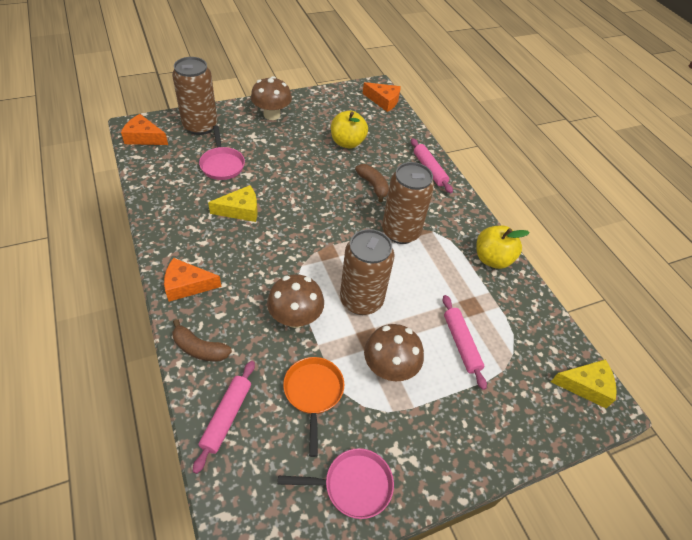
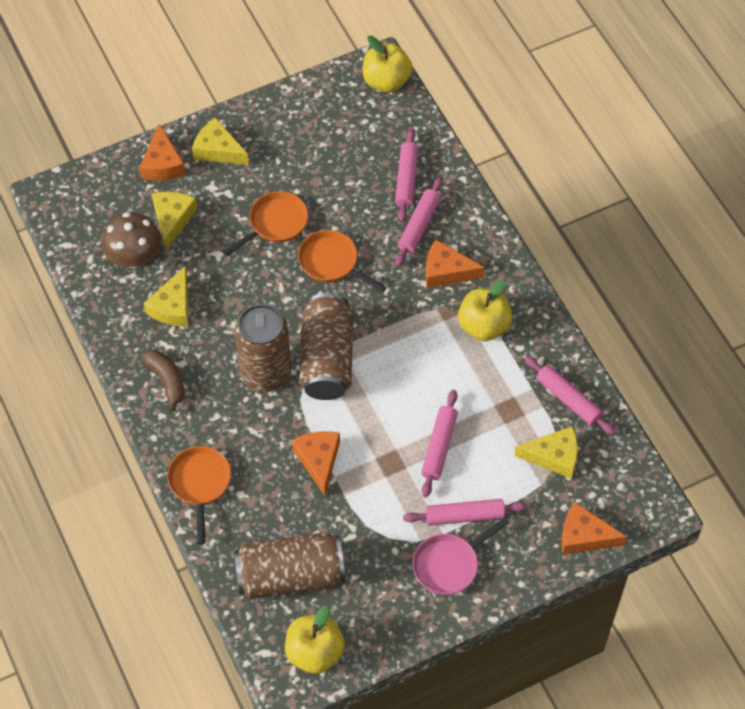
brown banana: 2 -> 1
brown mushroom: 3 -> 1
orange cheese: 3 -> 4
orange pan: 1 -> 3
pink pan: 2 -> 1
pink rolling pin: 3 -> 5
yellow apple: 2 -> 3
yellow cheese: 2 -> 4

